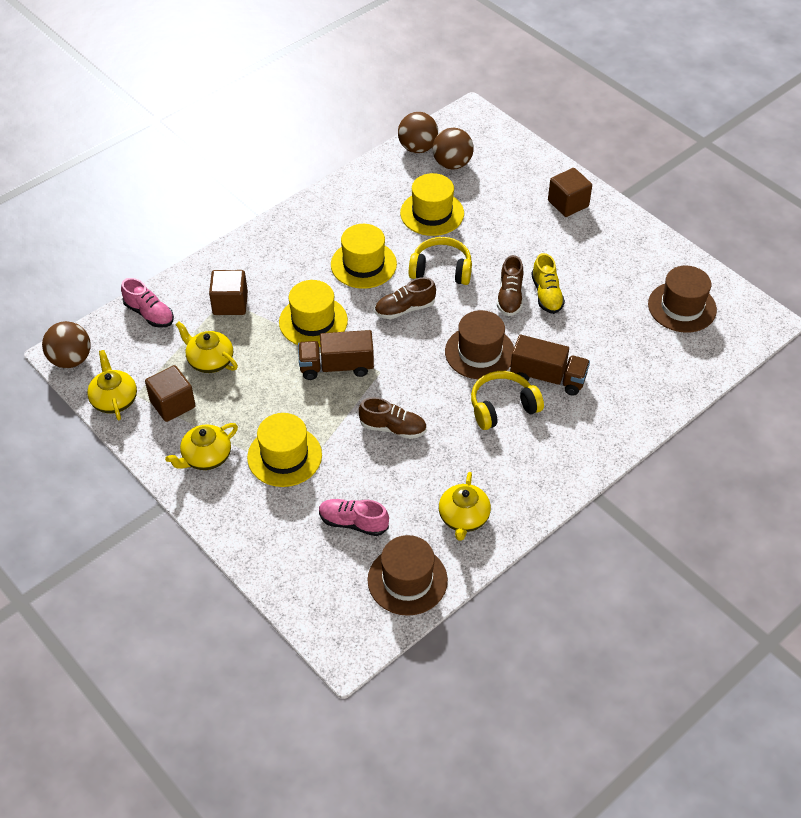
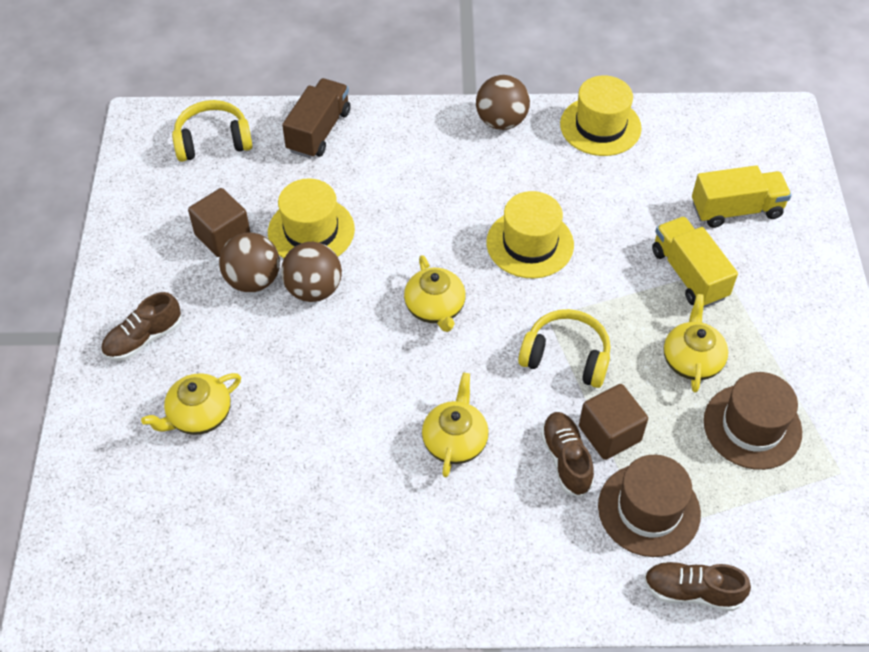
brown cube: 3 -> 2
brown hat: 3 -> 2
brown truck: 2 -> 1
pink shoe: 2 -> 0
yellow hat: 4 -> 3
yellow shoe: 1 -> 0
yellow truck: 0 -> 2

